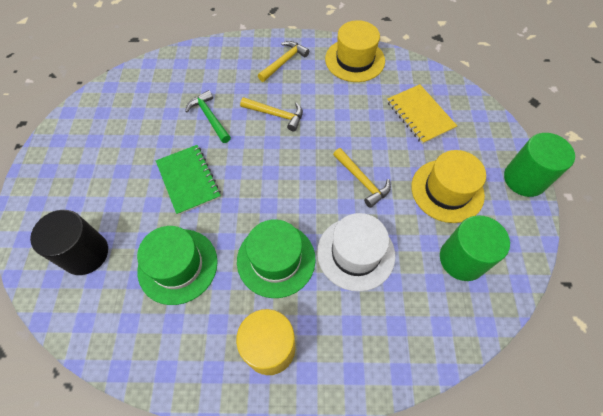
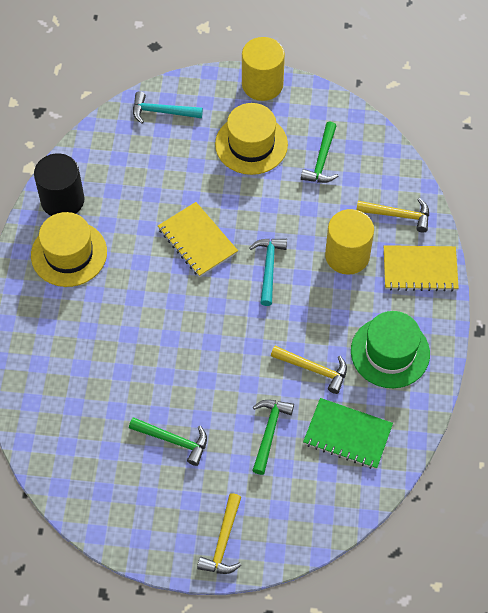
green cylinder: 2 -> 0
green hammer: 1 -> 3
green hat: 2 -> 1
turquoise hammer: 0 -> 2
white hat: 1 -> 0
yellow cylinder: 1 -> 2
yellow notebook: 1 -> 2

